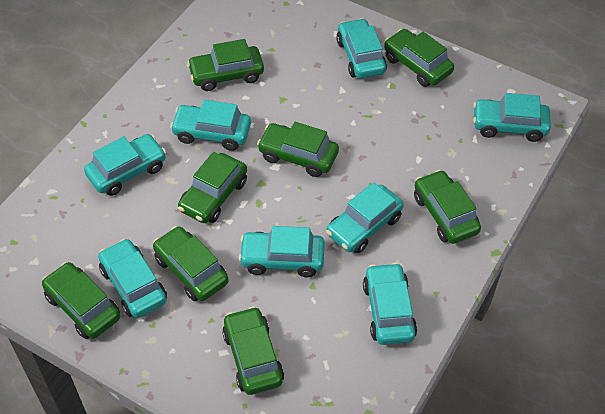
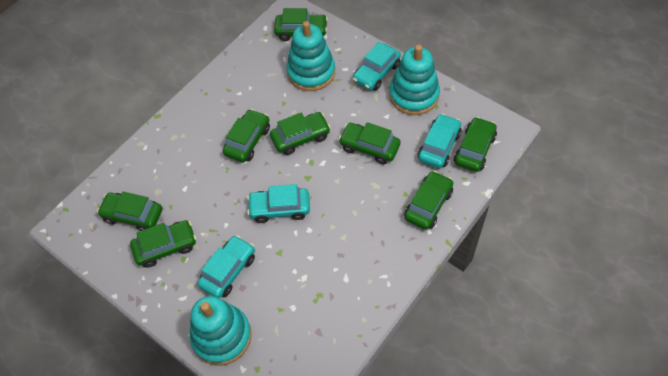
turquoise car: 8 -> 4
turquoise stacking toy: 0 -> 3

